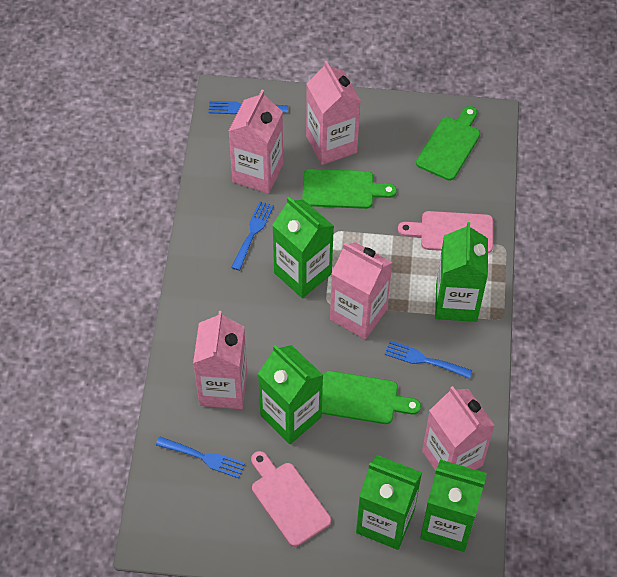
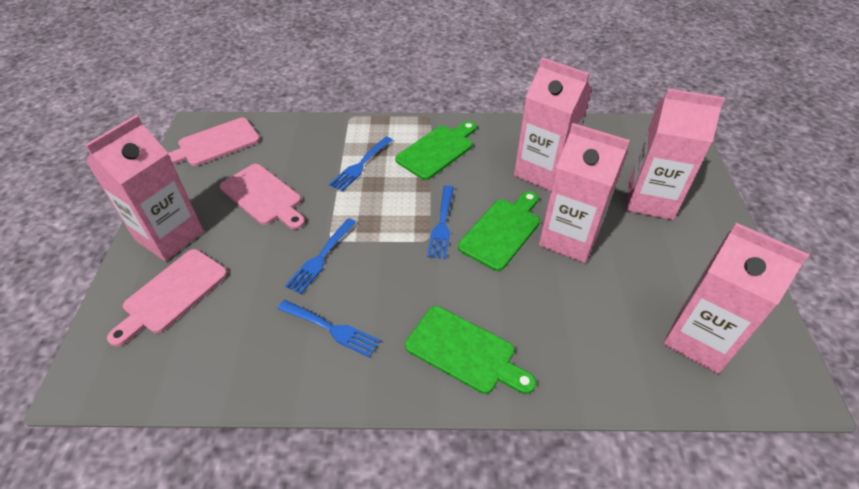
green carton: 5 -> 0
pink cutting board: 2 -> 3

